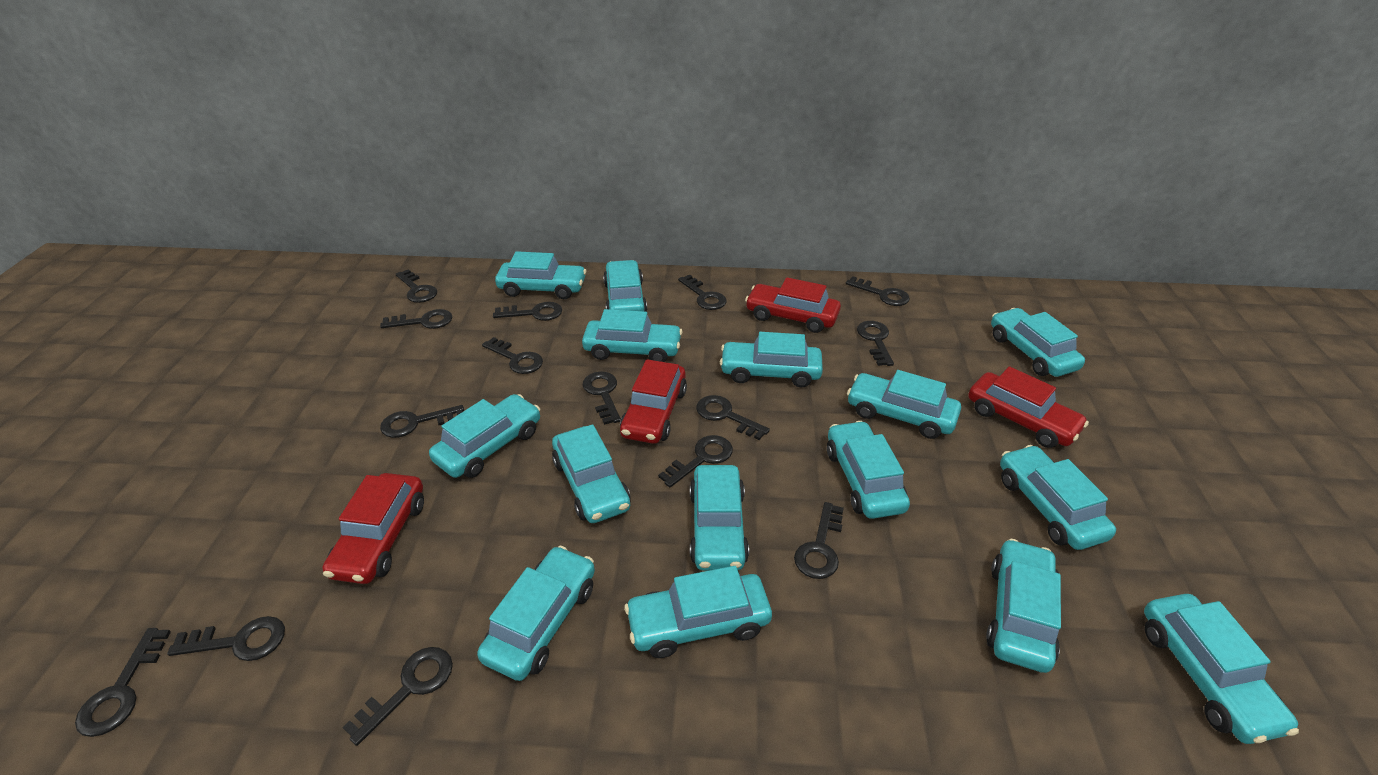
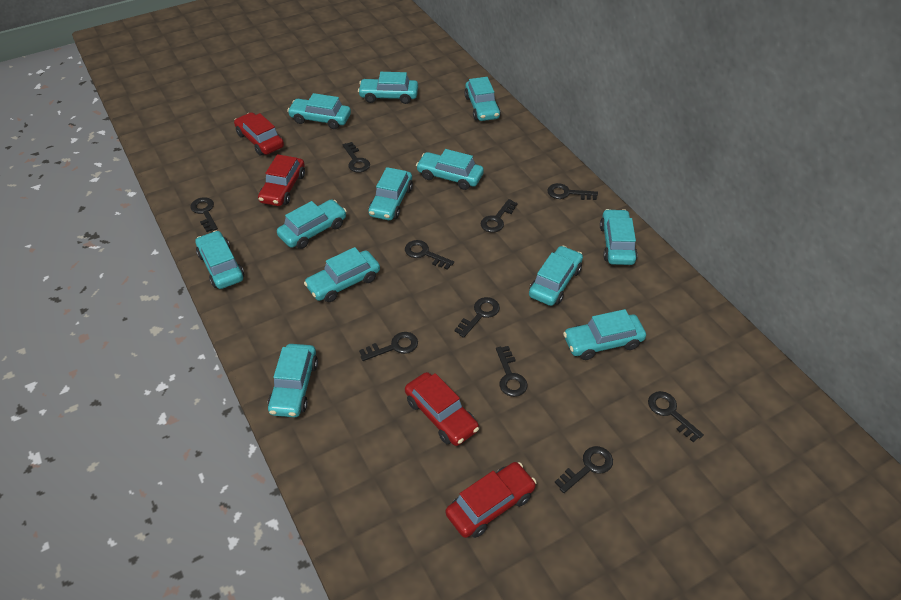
black key: 15 -> 10
turquoise car: 15 -> 12

